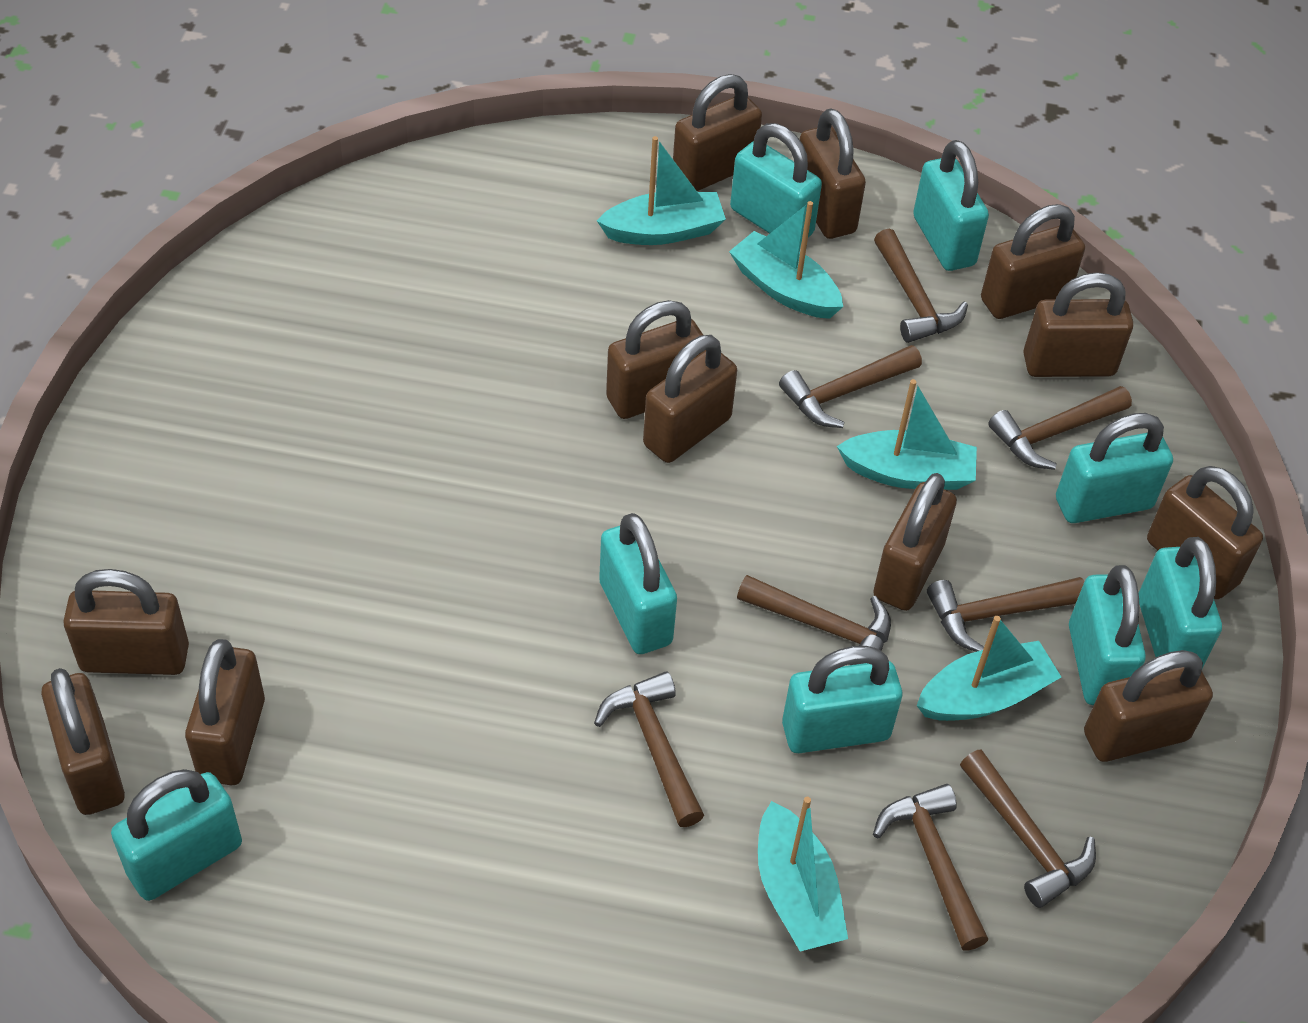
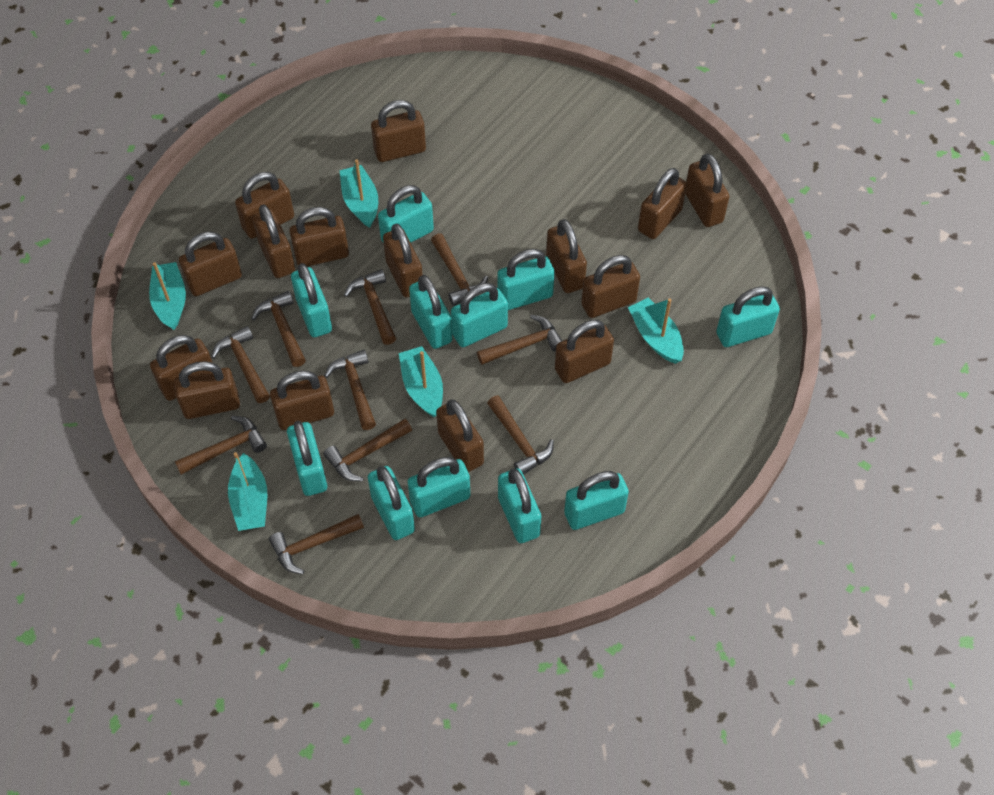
brown hammer: 8 -> 10
brown padlock: 12 -> 15
turquoise padlock: 8 -> 11

